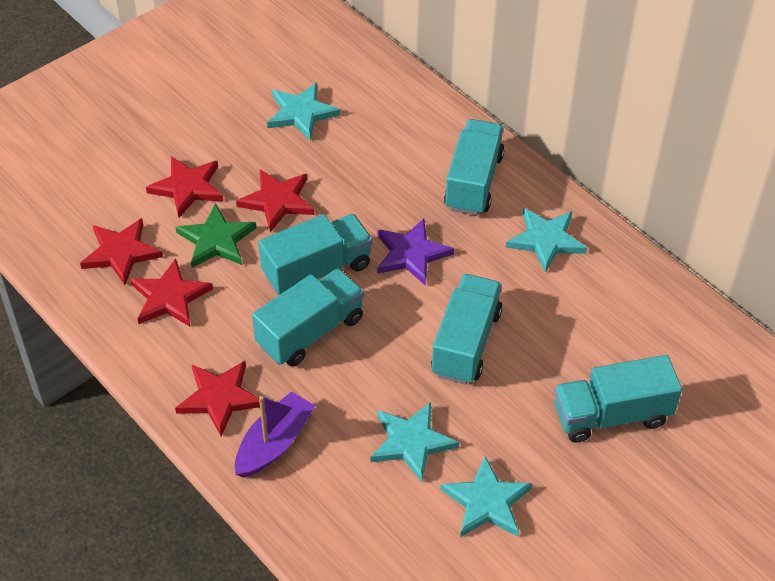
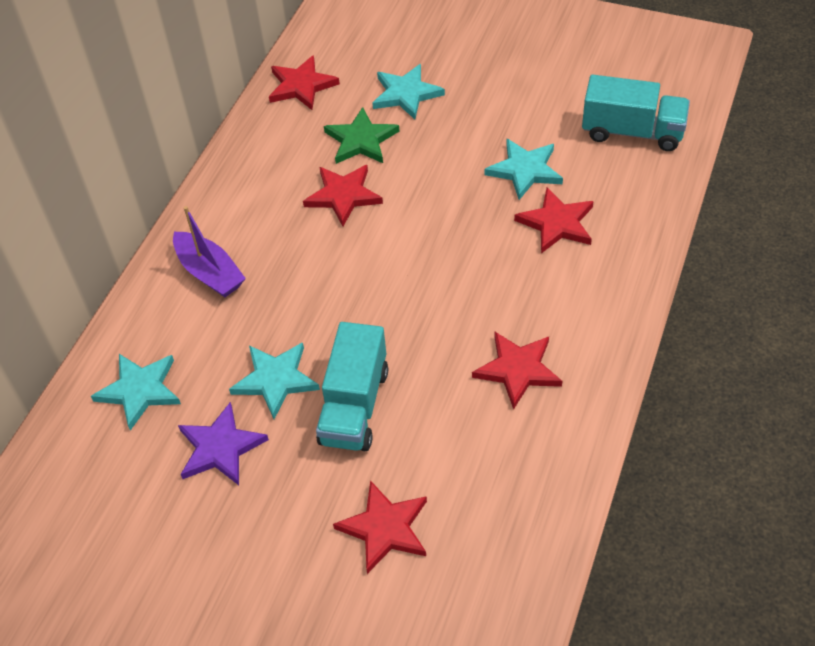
turquoise truck: 5 -> 2

